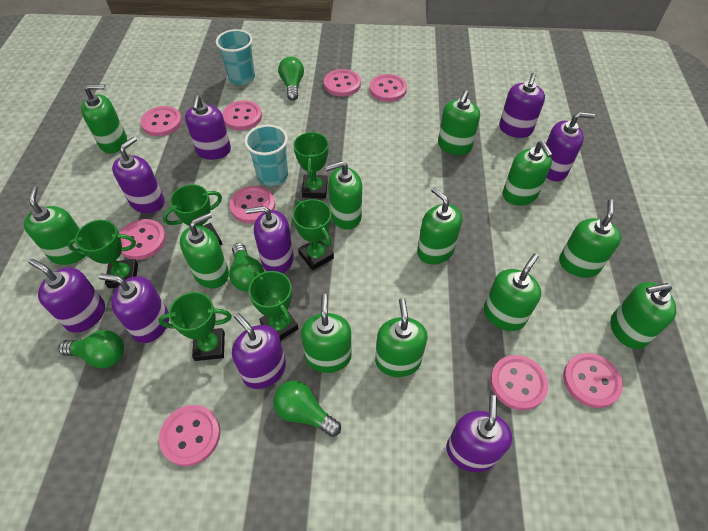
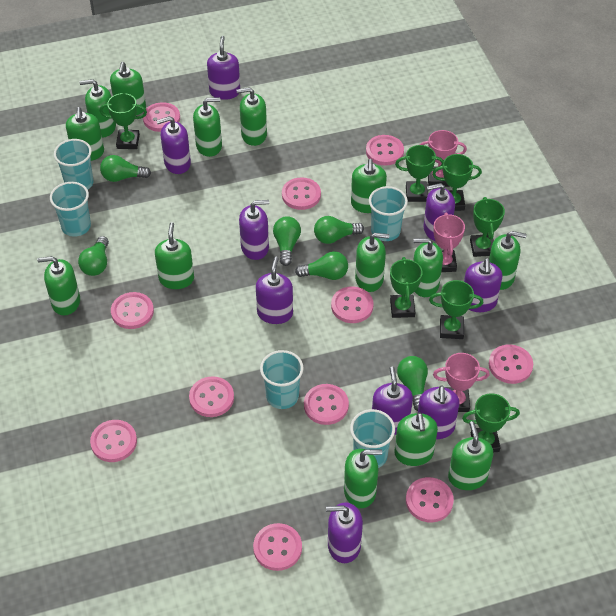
green light bulb: 4 -> 6
green soap dispenser: 12 -> 14
green trophy: 6 -> 7
pink button: 9 -> 11
pink trophy: 0 -> 3
turquoise cup: 2 -> 5

